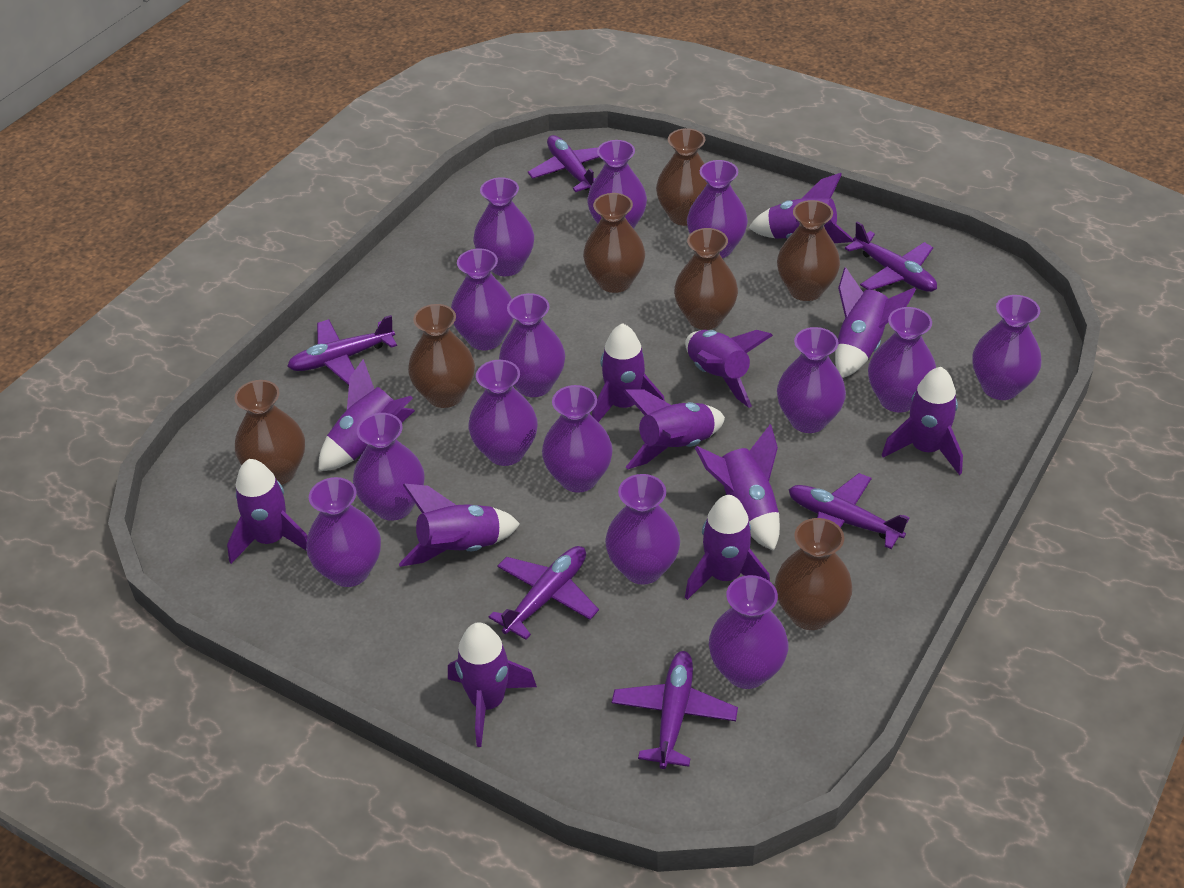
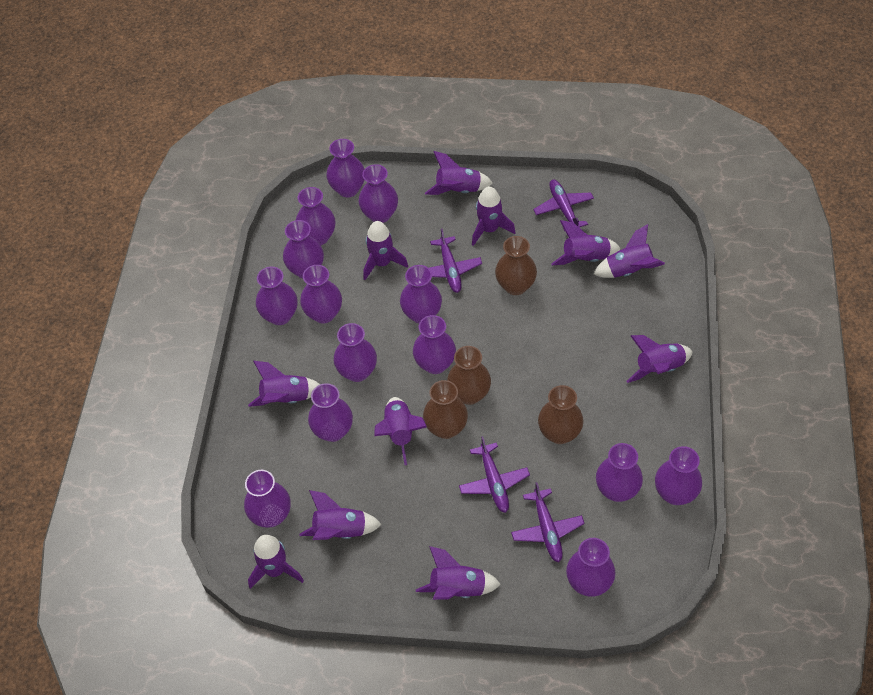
brown vase: 7 -> 4
purple plane: 6 -> 4
purple rocket: 12 -> 11

